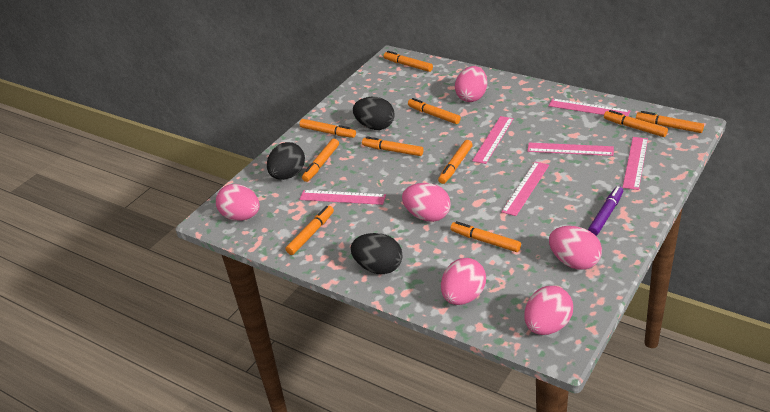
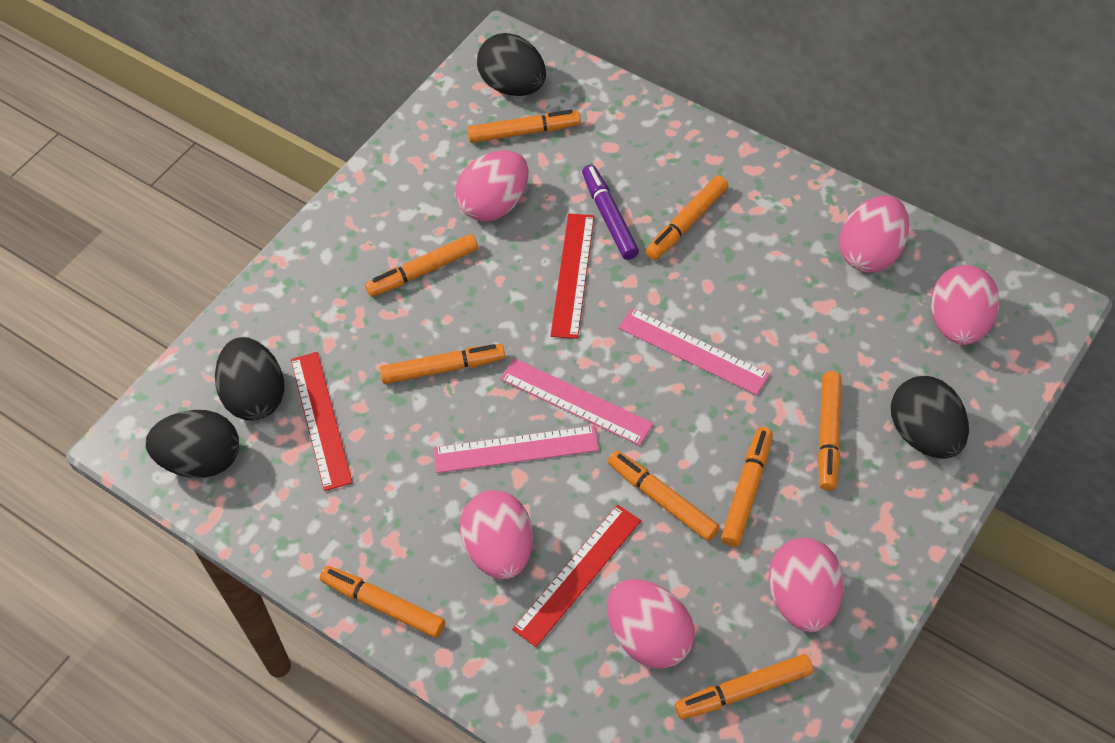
black egg: 3 -> 4
orange marker: 10 -> 9
pink ruler: 6 -> 3
red ruler: 0 -> 3

